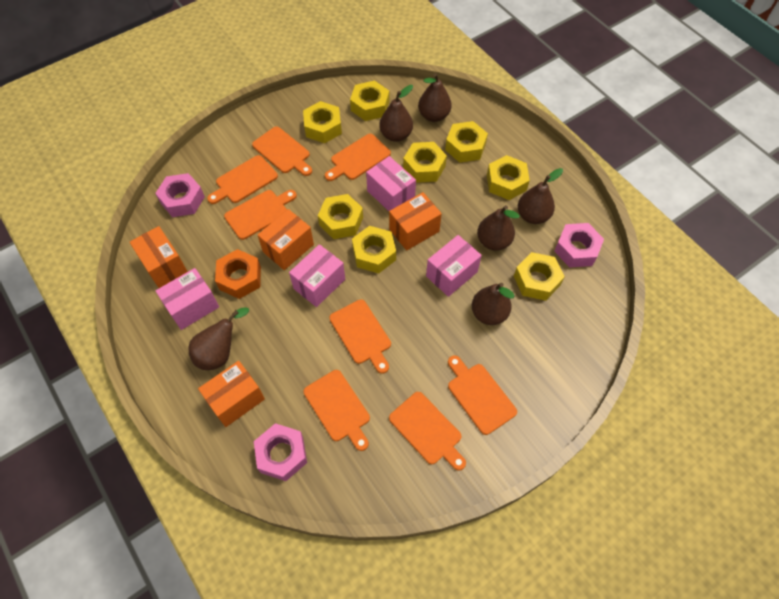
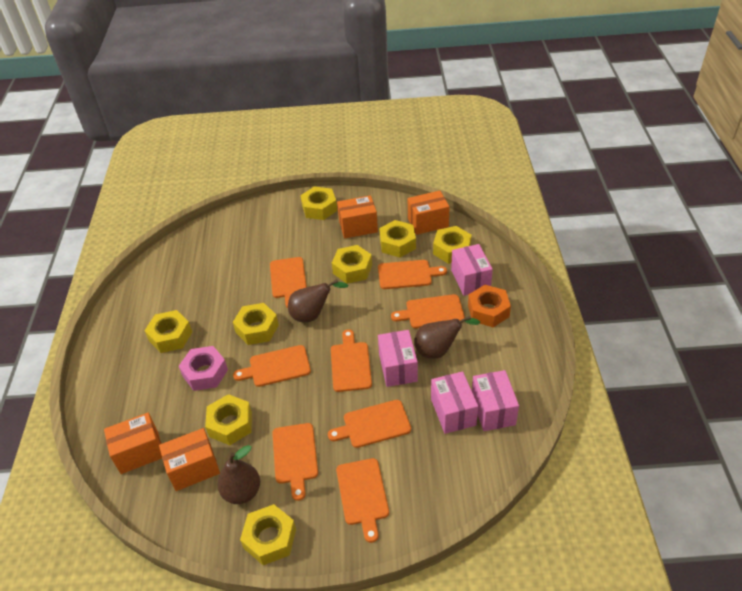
brown pear: 6 -> 3
pink nut: 3 -> 1

